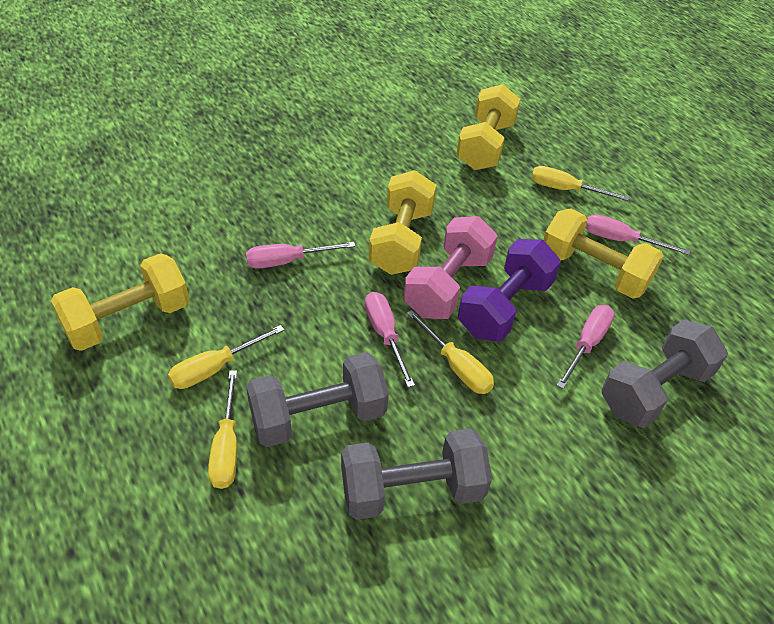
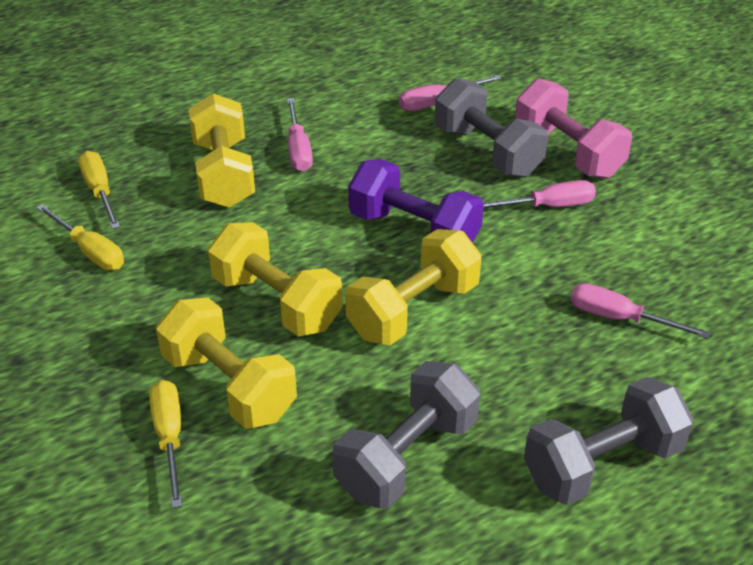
yellow screwdriver: 4 -> 3

